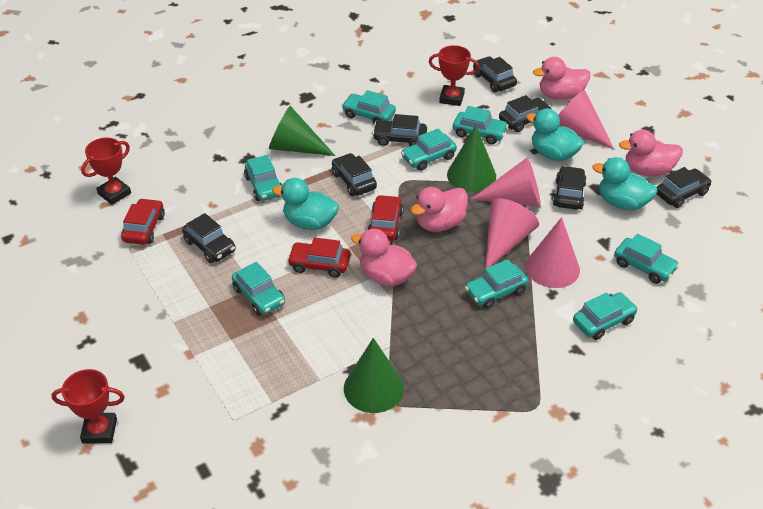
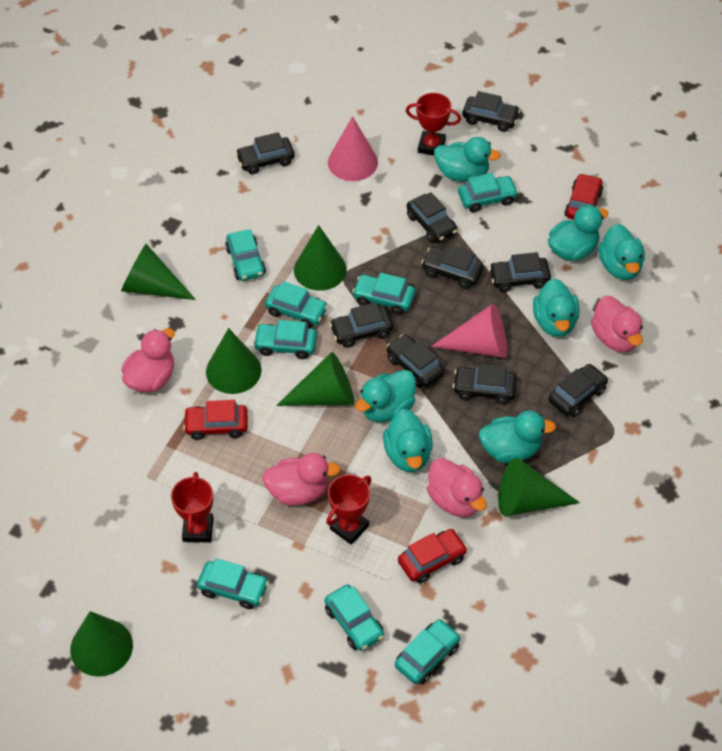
black car: 7 -> 9
green cone: 3 -> 6
pink cone: 4 -> 2
turquoise duck: 3 -> 7

